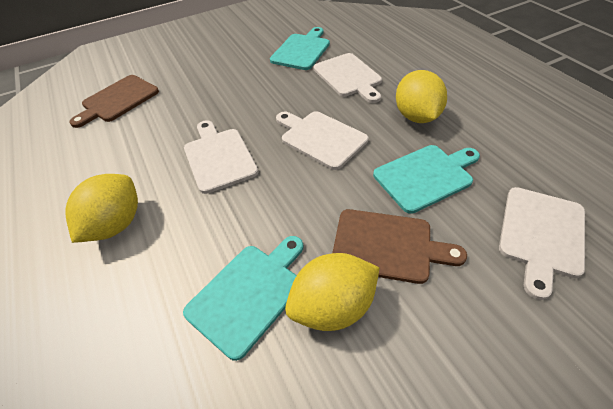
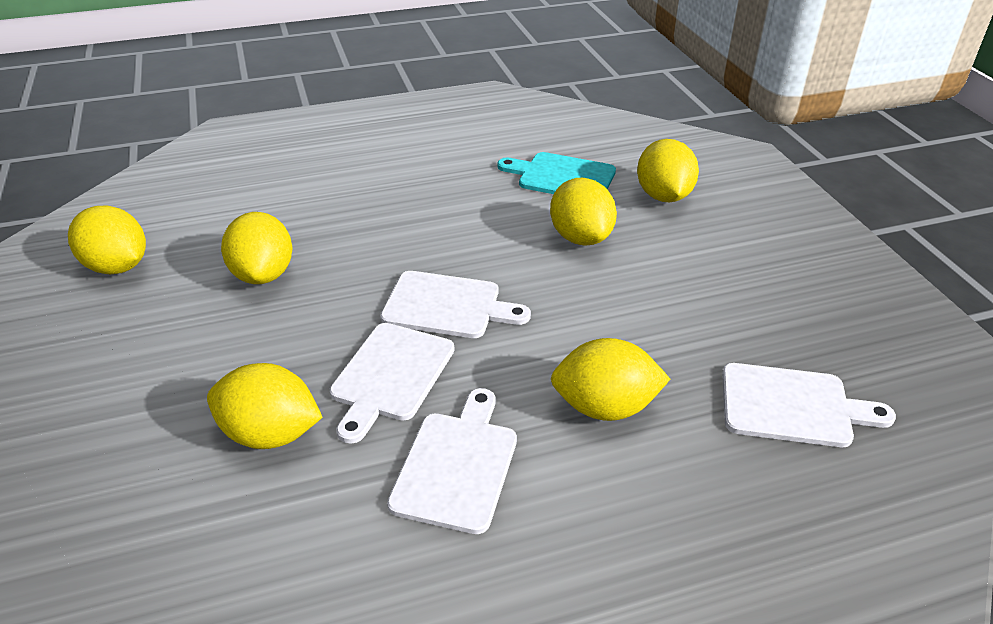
brown cutting board: 2 -> 0
turquoise cutting board: 3 -> 1
yellow lemon: 3 -> 6

